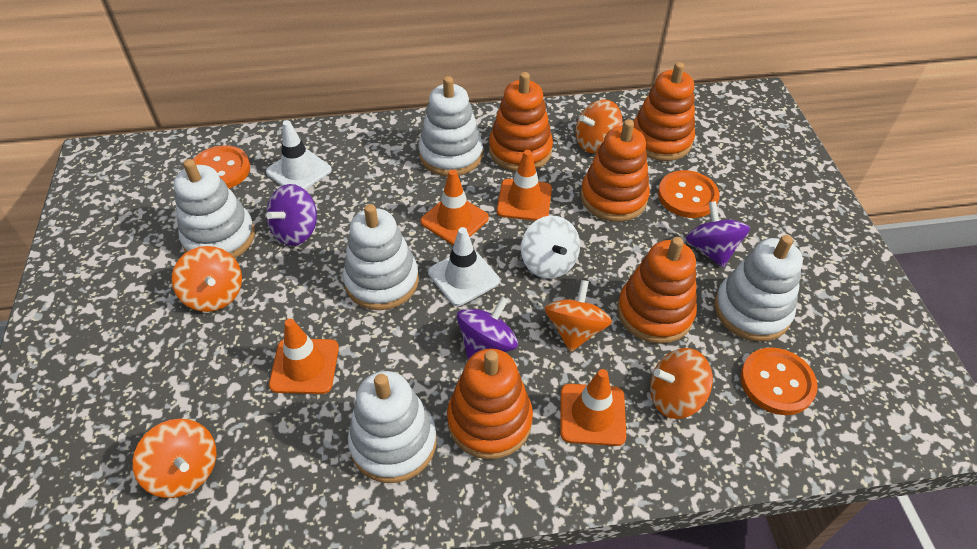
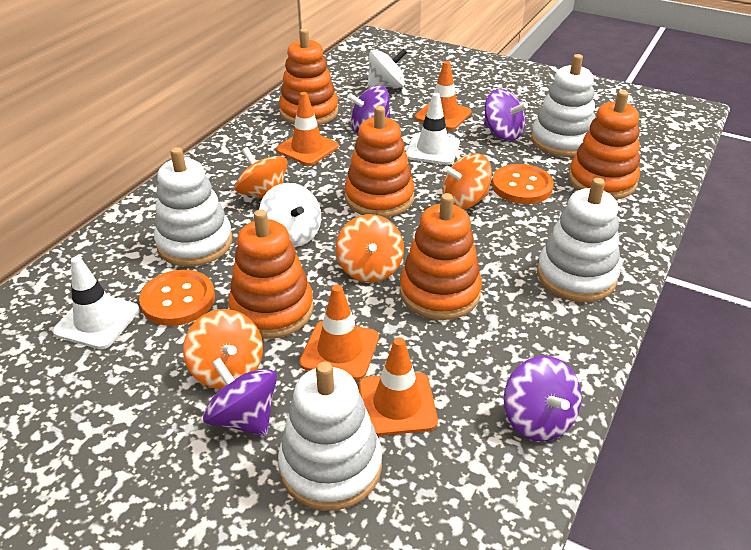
orange button: 3 -> 2
orange spinning top: 5 -> 4
purple spinning top: 3 -> 4
white spinning top: 1 -> 2
white stacking toy: 5 -> 4

